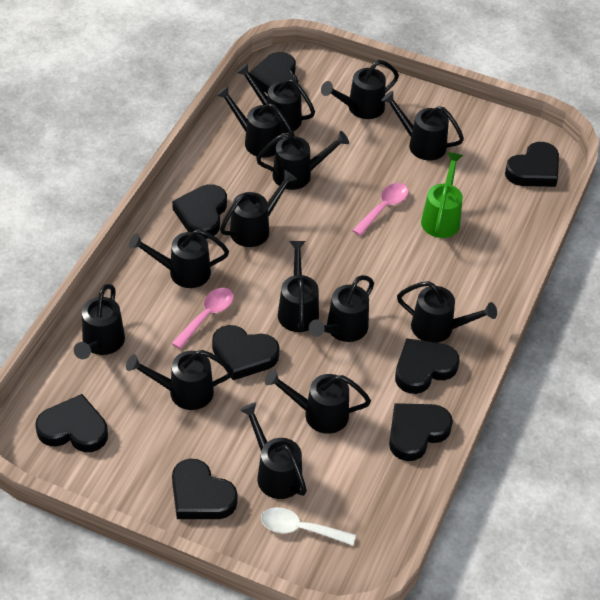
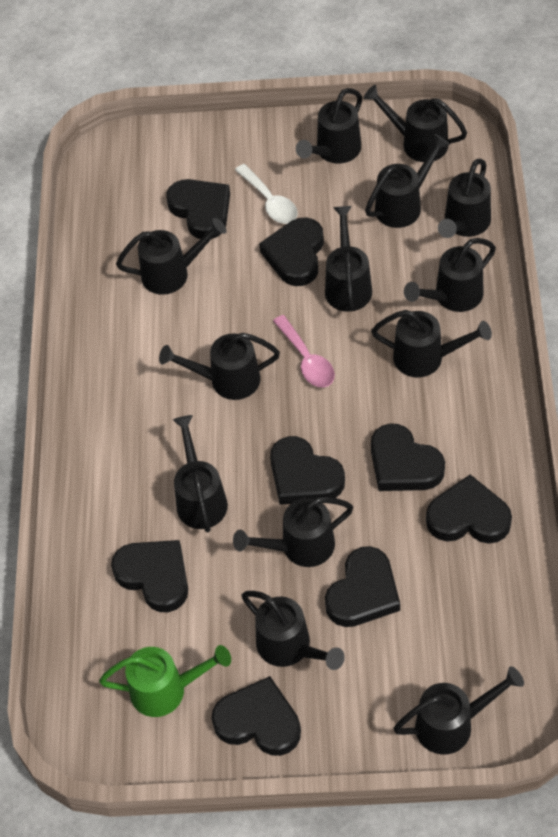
black watering can: 14 -> 13
pink spoon: 2 -> 1

